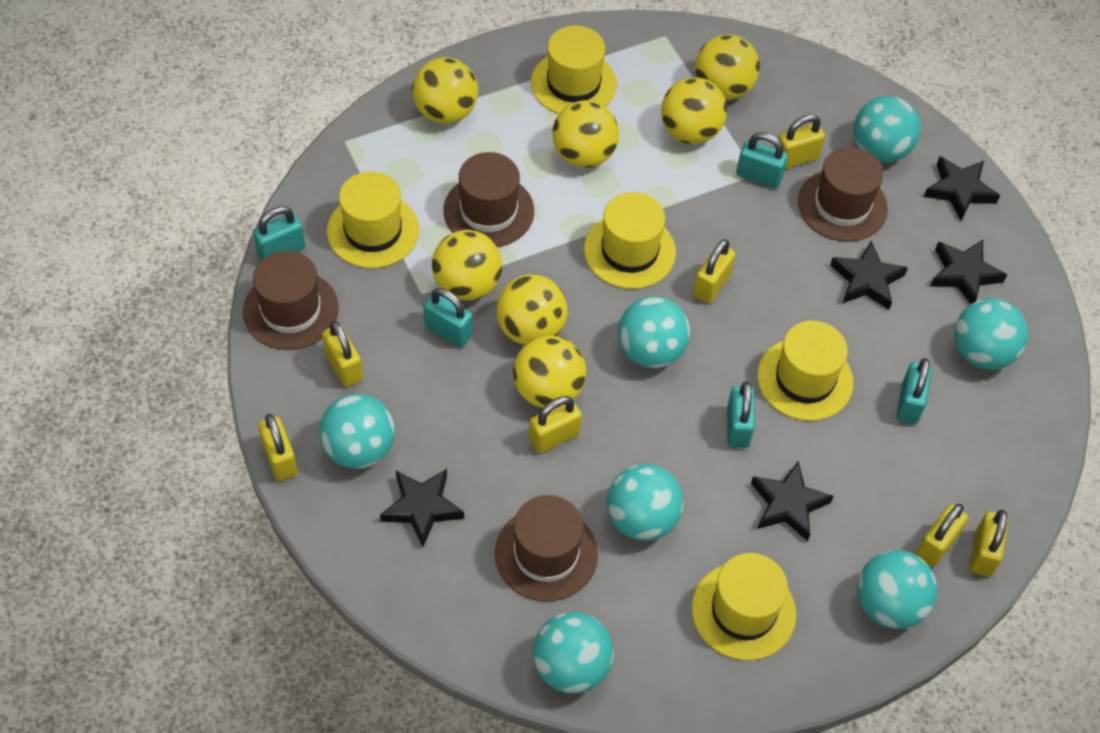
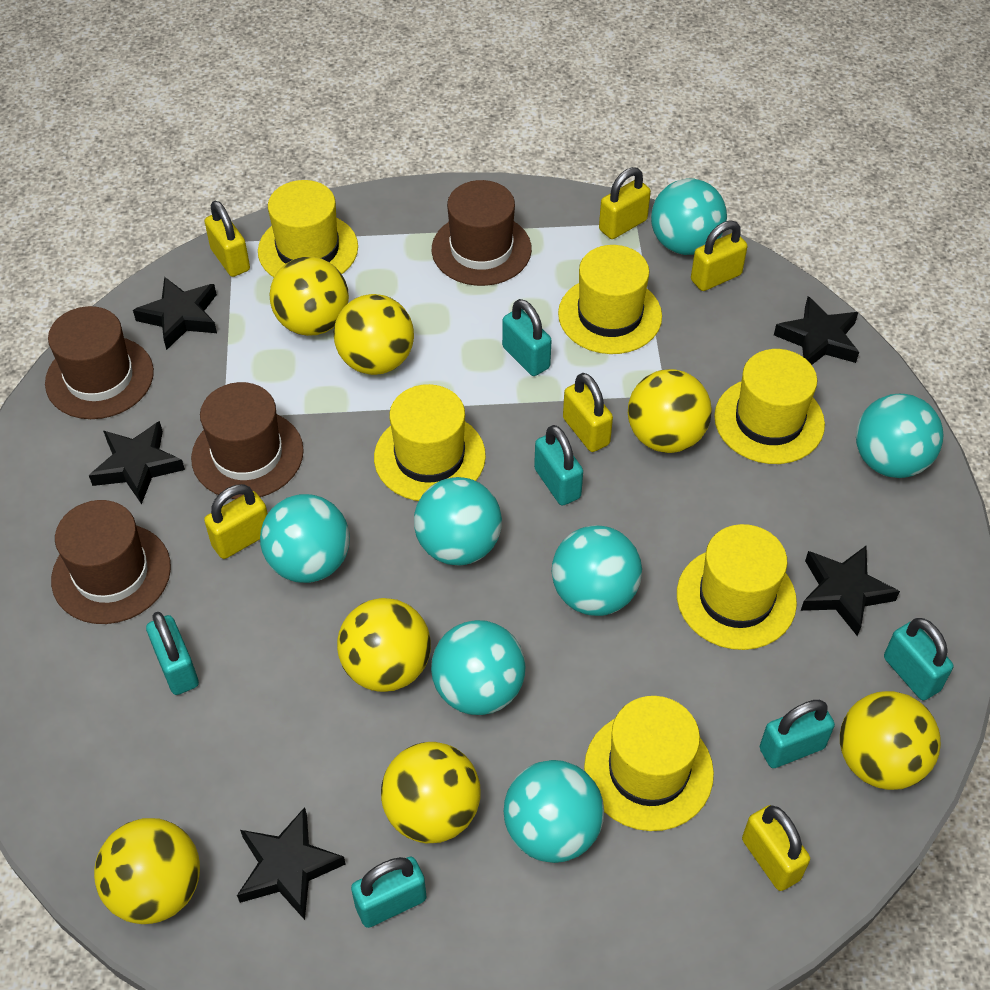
turquoise padlock: 5 -> 6
yellow hat: 5 -> 6
yellow padlock: 7 -> 6

